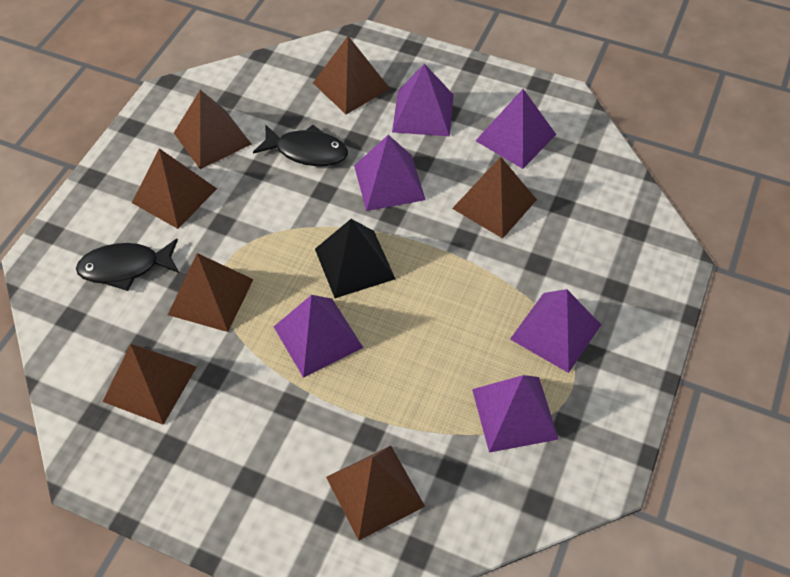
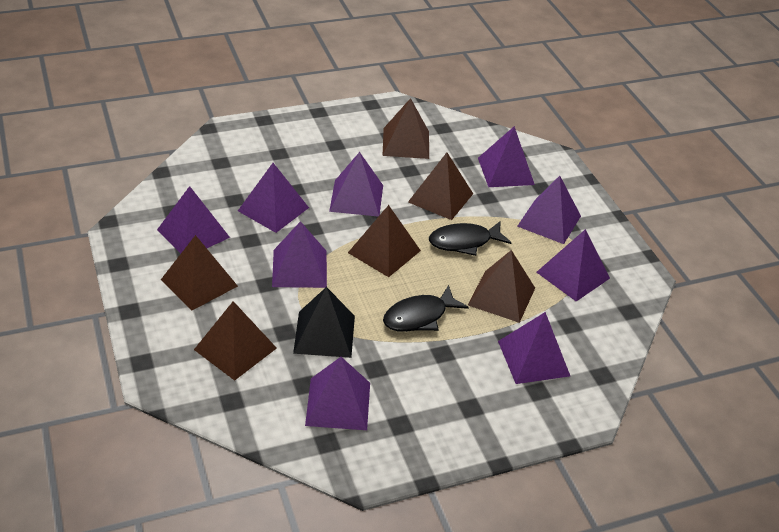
brown pyramid: 7 -> 6
purple pyramid: 6 -> 9

